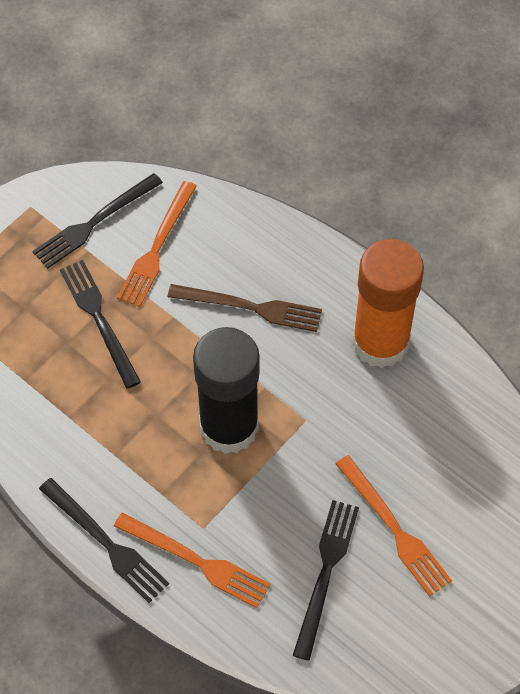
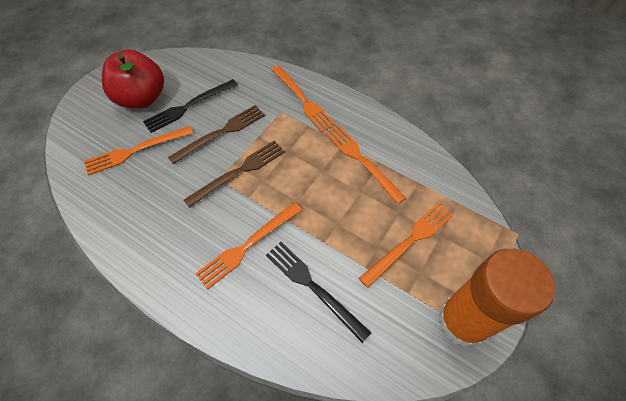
black fork: 4 -> 2
black glue stick: 1 -> 0
brown fork: 1 -> 2
orange fork: 3 -> 5
red apple: 0 -> 1

